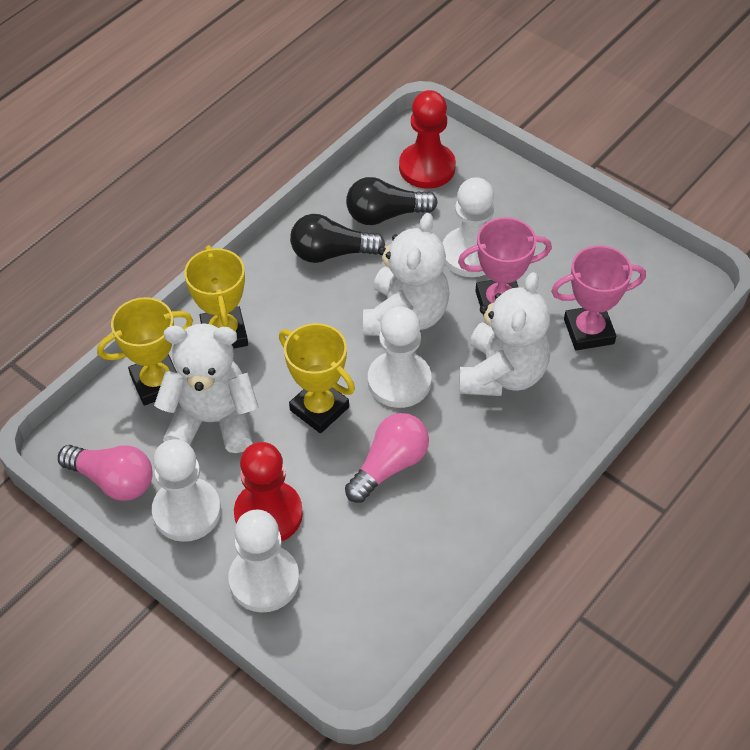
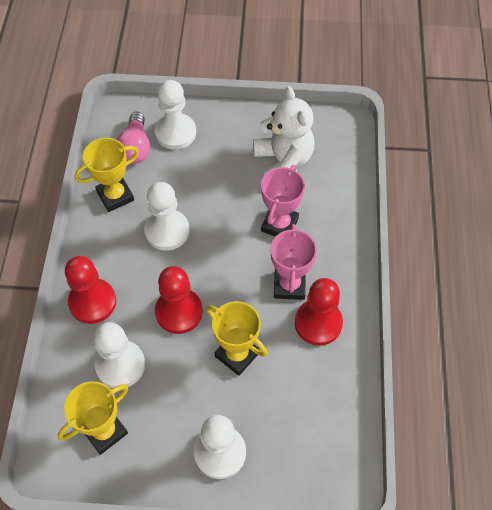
black light bulb: 2 -> 0
pink light bulb: 2 -> 1
red pawn: 2 -> 3
white teddy bear: 3 -> 1

